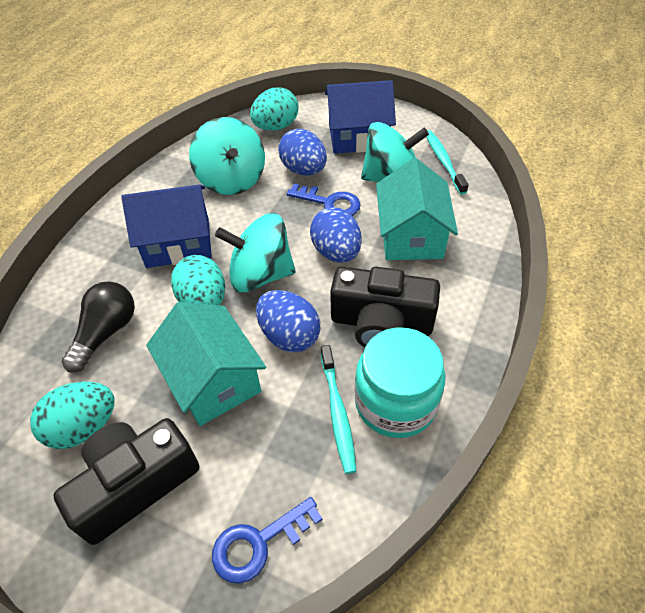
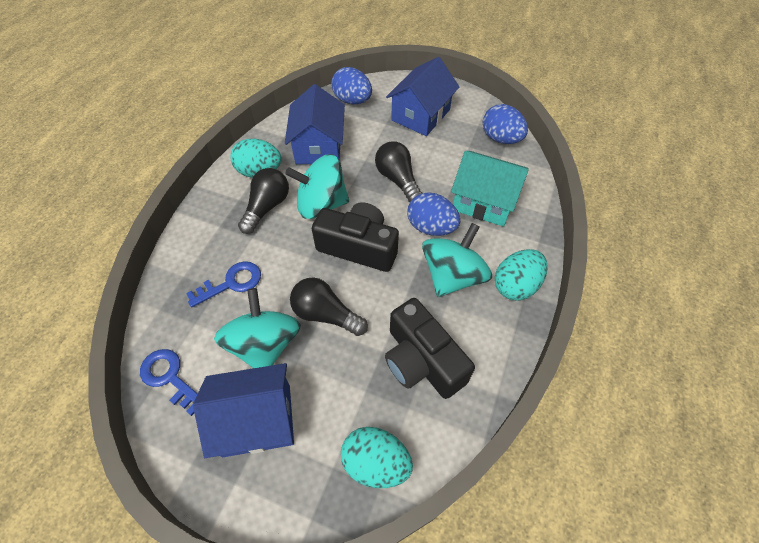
black light bulb: 1 -> 3
blue house: 2 -> 3
turquoise house: 2 -> 1
turquoise jar: 1 -> 0
turquoise toothbrush: 2 -> 0

